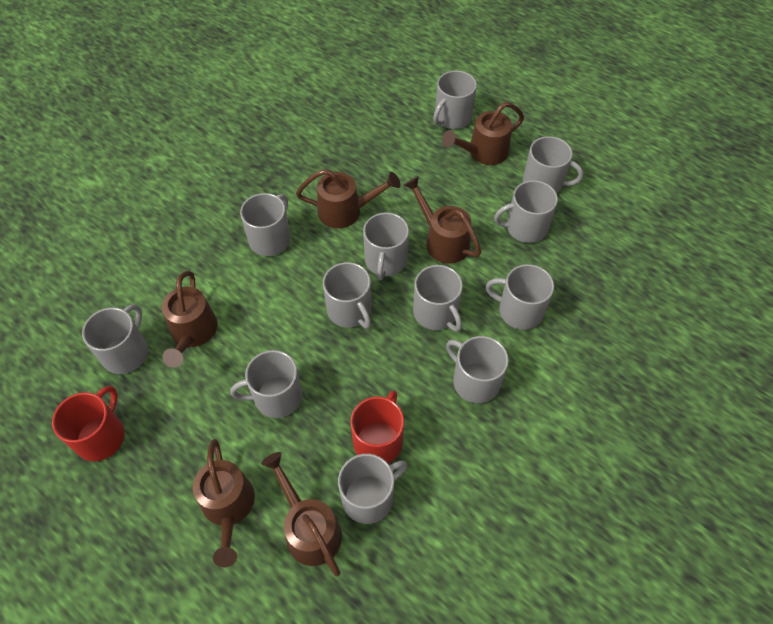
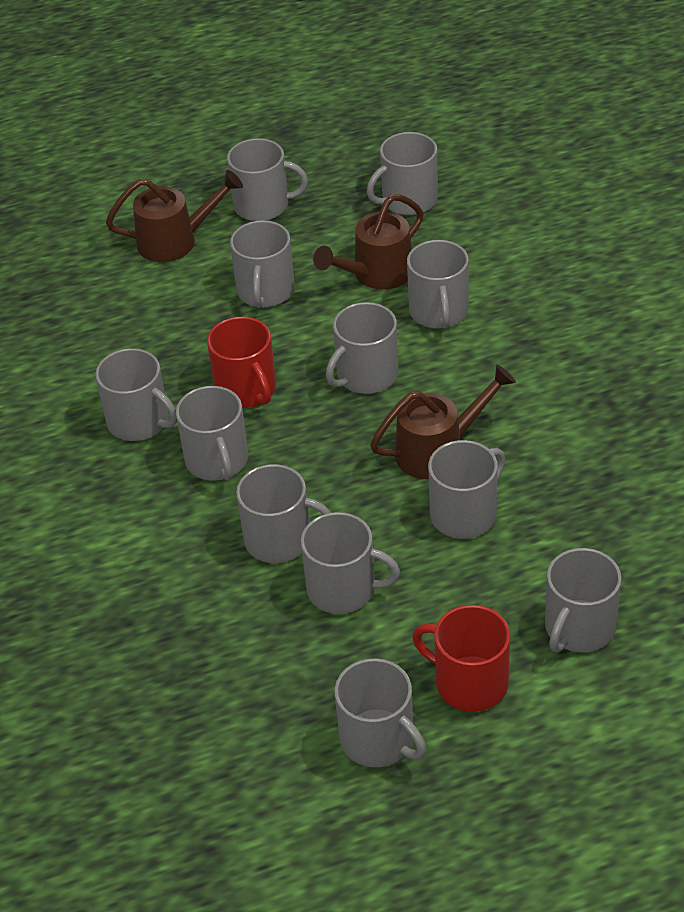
brown watering can: 6 -> 3

